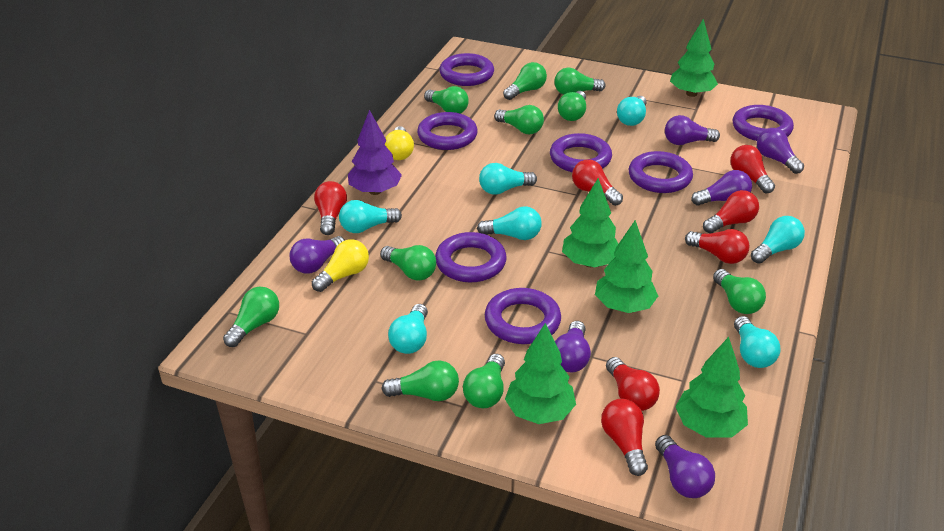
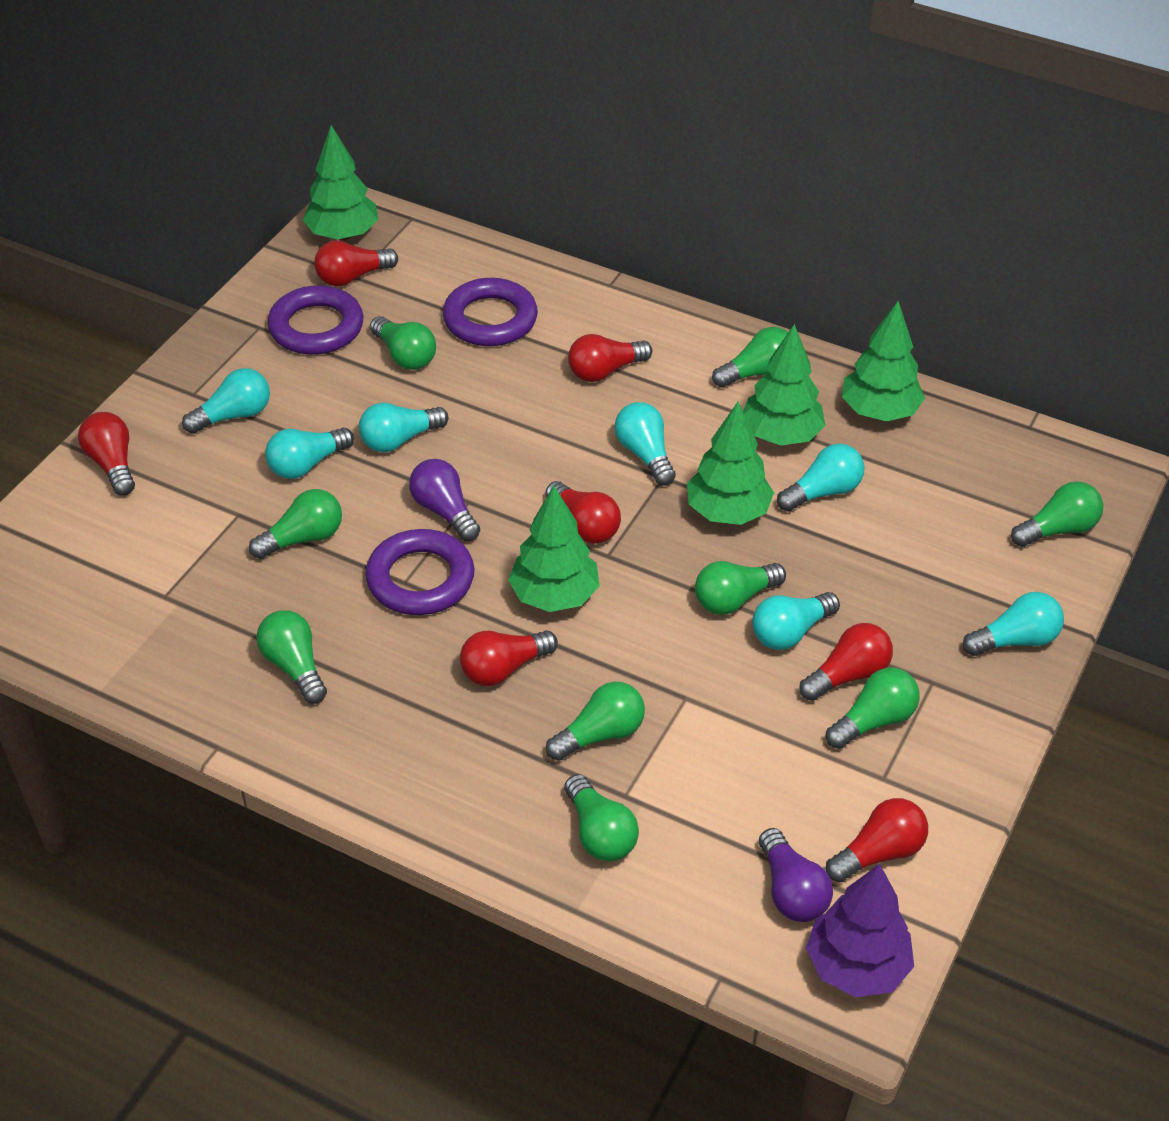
green light bulb: 10 -> 9
purple light bulb: 6 -> 2
purple ring: 7 -> 3
yellow light bulb: 2 -> 0

